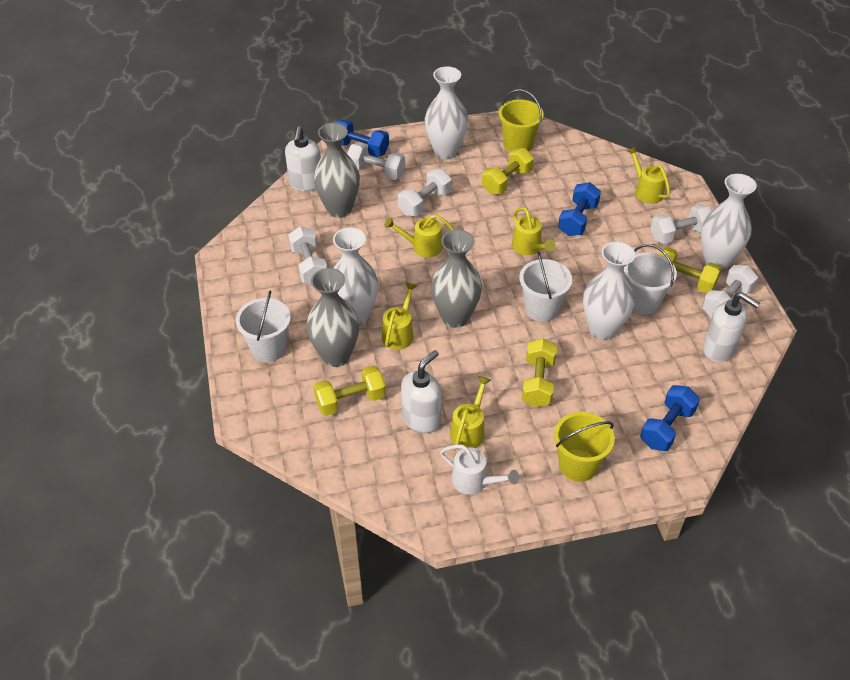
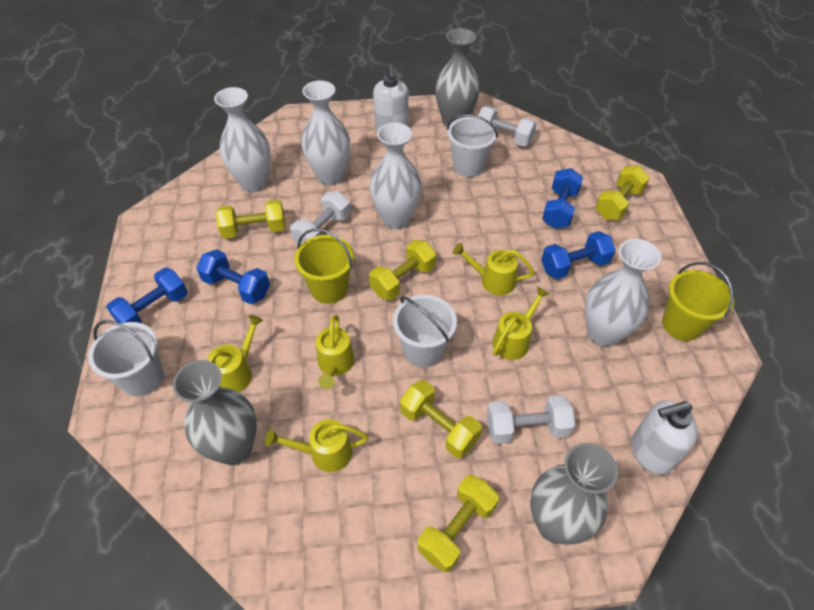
blue dumbbell: 3 -> 4
white dumbbell: 5 -> 3
white soap dispenser: 3 -> 2
white watering can: 1 -> 0
yellow dumbbell: 4 -> 5

